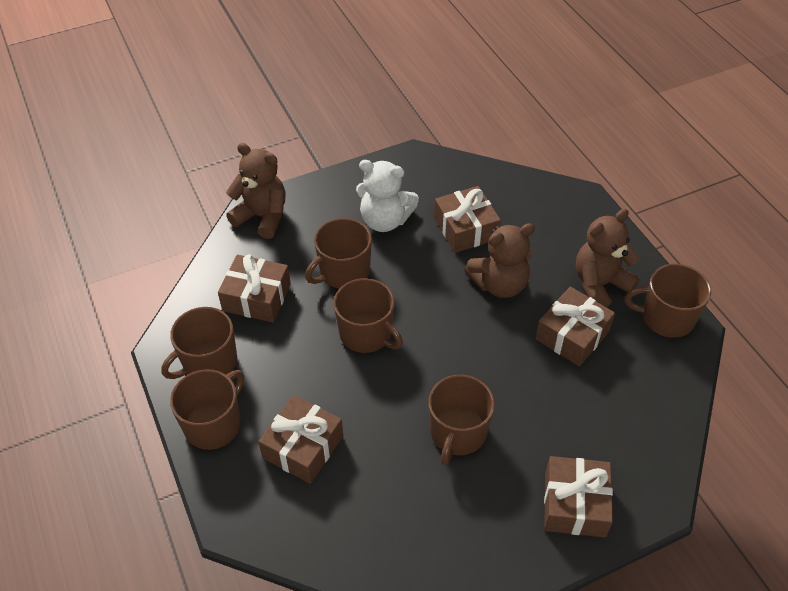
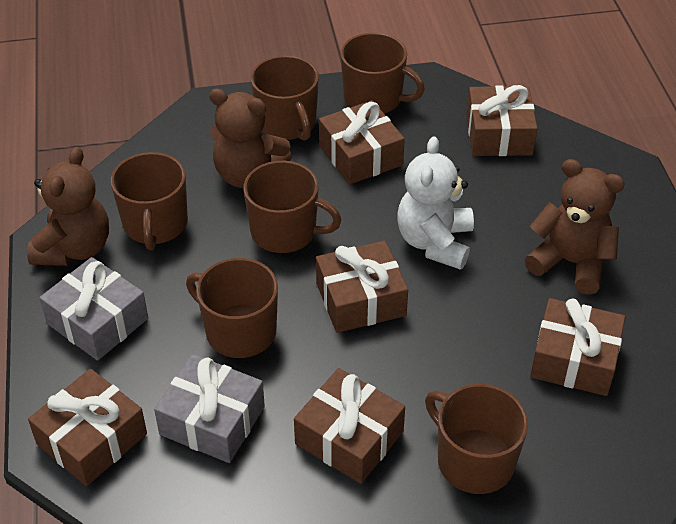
brown gift: 5 -> 6
grey gift: 0 -> 2

